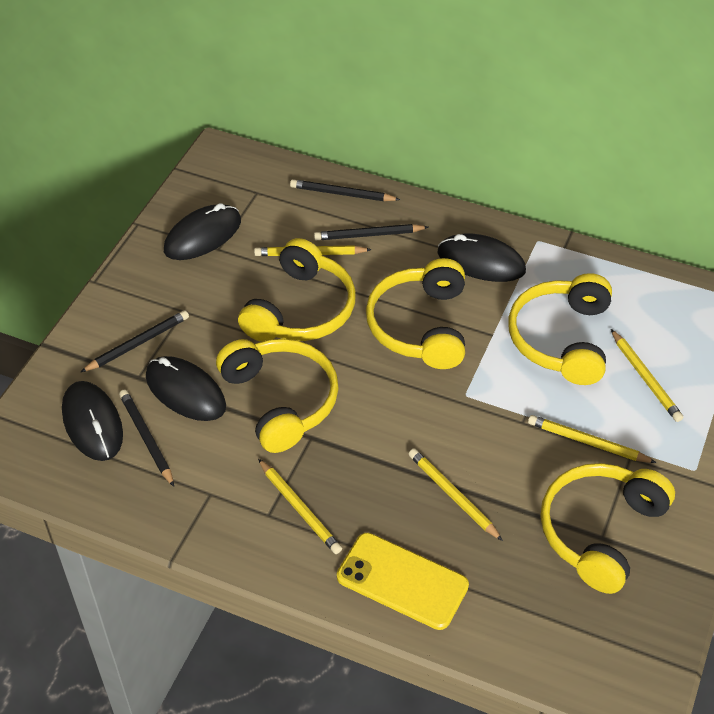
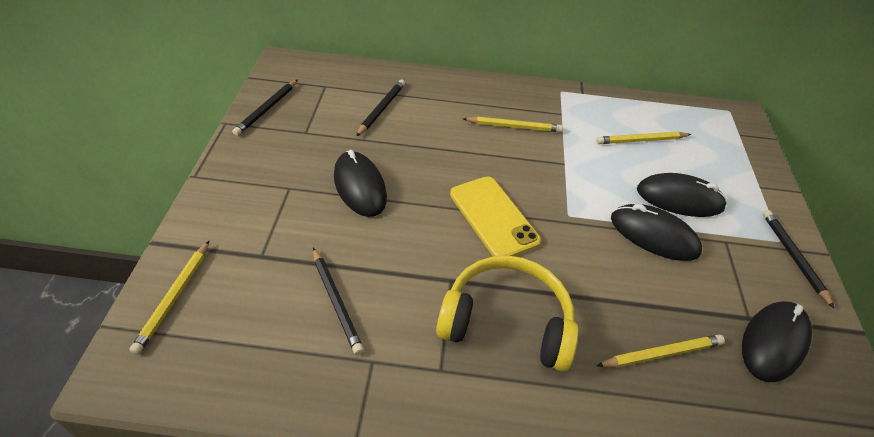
yellow headphones: 5 -> 1
yellow pencil: 5 -> 4

